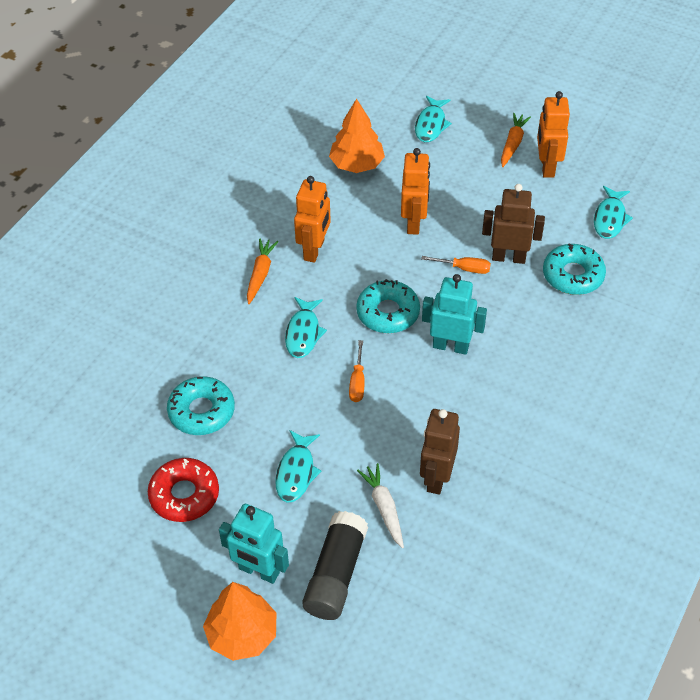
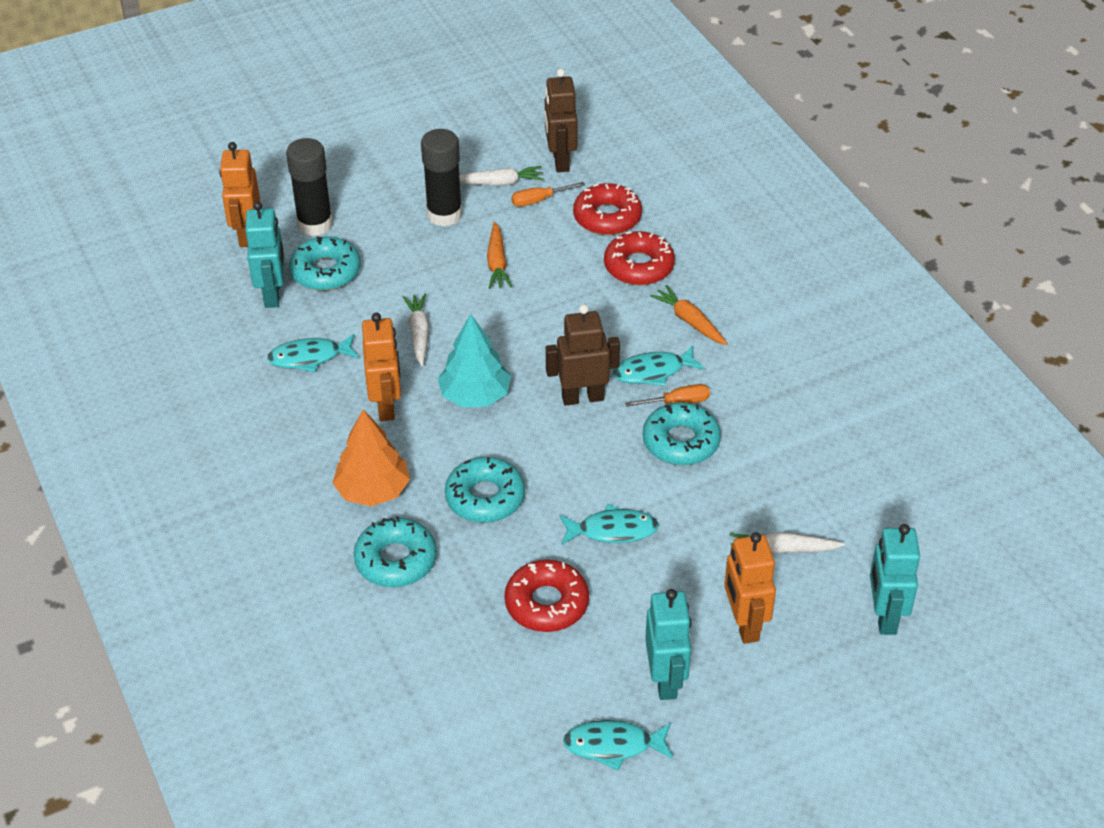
black glue stick: 1 -> 2
orange tree: 2 -> 1
red donut: 1 -> 3
turquoise donut: 3 -> 4
turquoise robot: 2 -> 3
turquoise tree: 0 -> 1
white carrot: 1 -> 3

